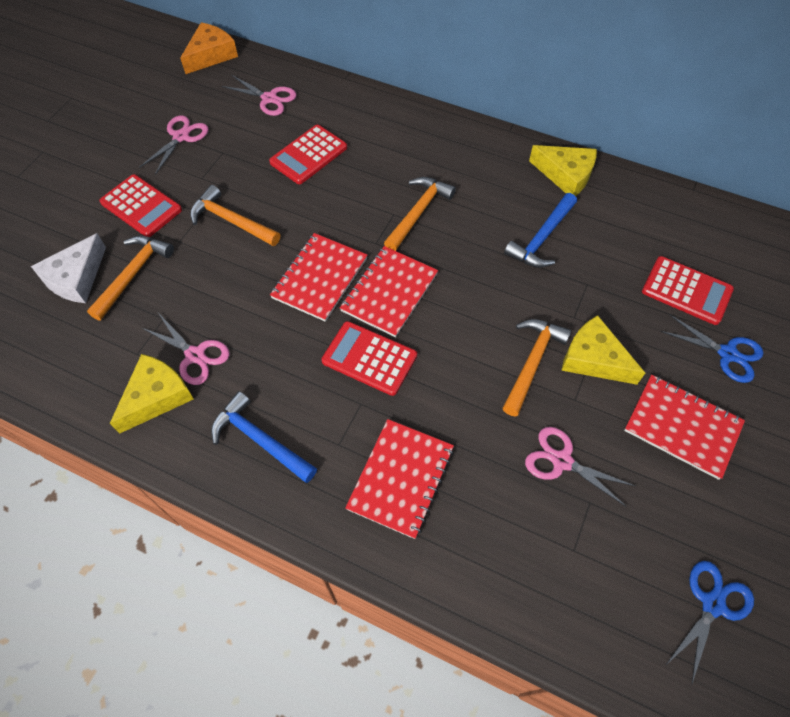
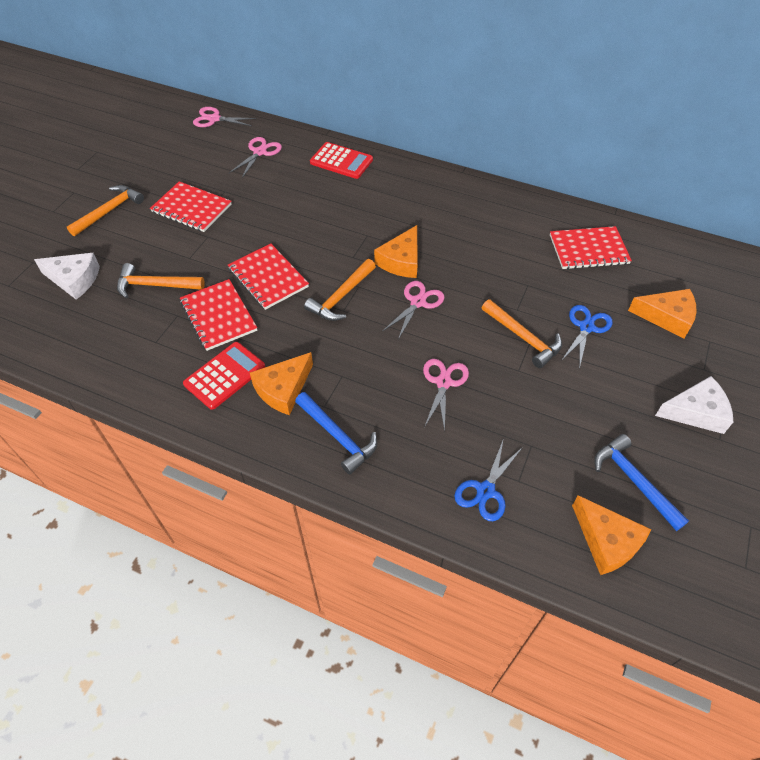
orange cheese: 1 -> 4
red calculator: 4 -> 2
white cheese: 1 -> 2
yellow cheese: 3 -> 0

